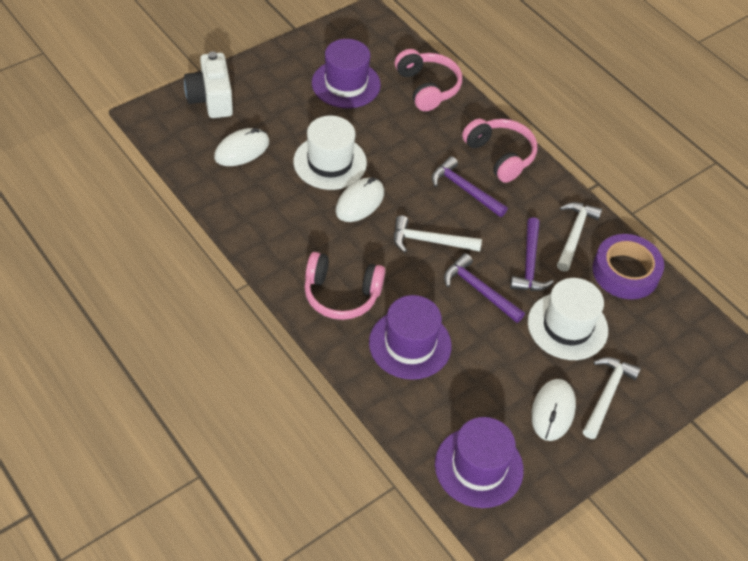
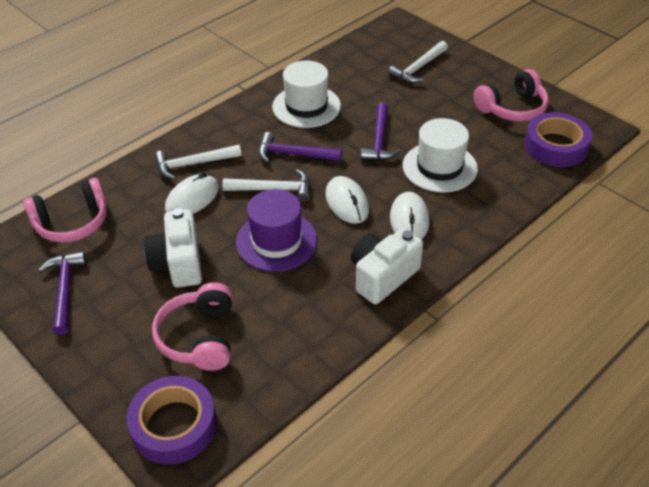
purple hat: 3 -> 1
purple tape: 1 -> 2
white camera: 1 -> 2

